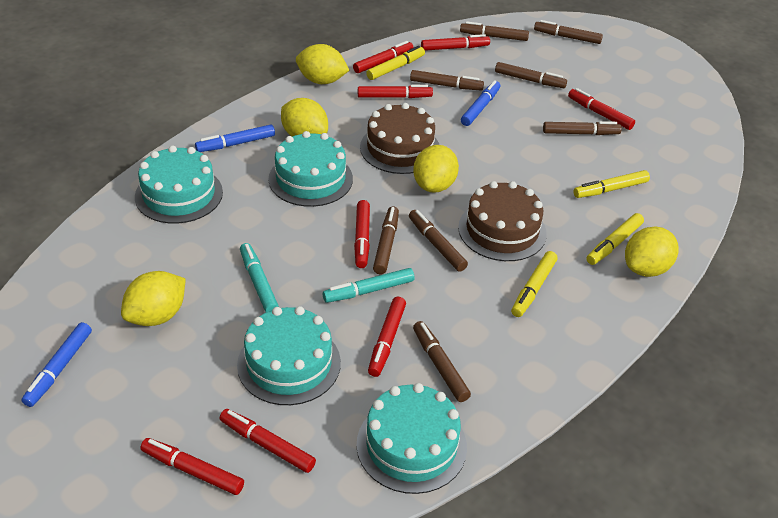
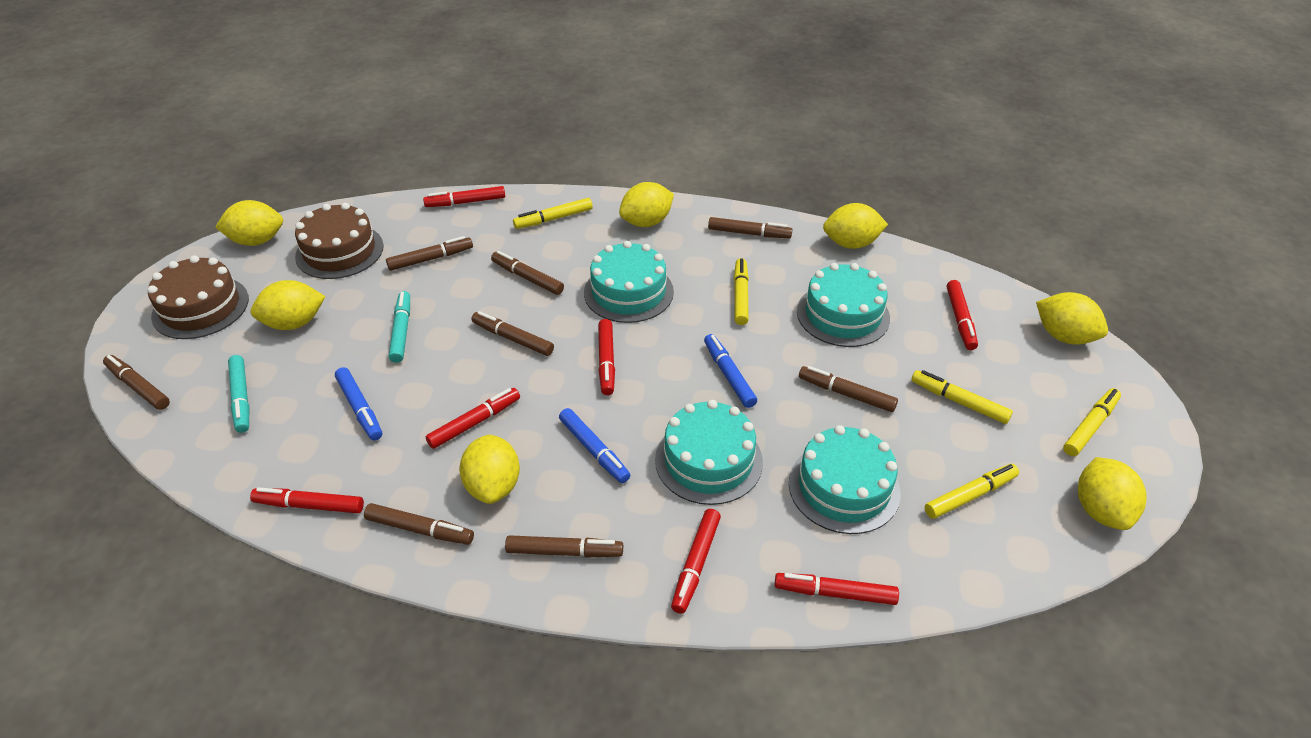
red marker: 8 -> 7
yellow lemon: 5 -> 7
yellow marker: 4 -> 5

